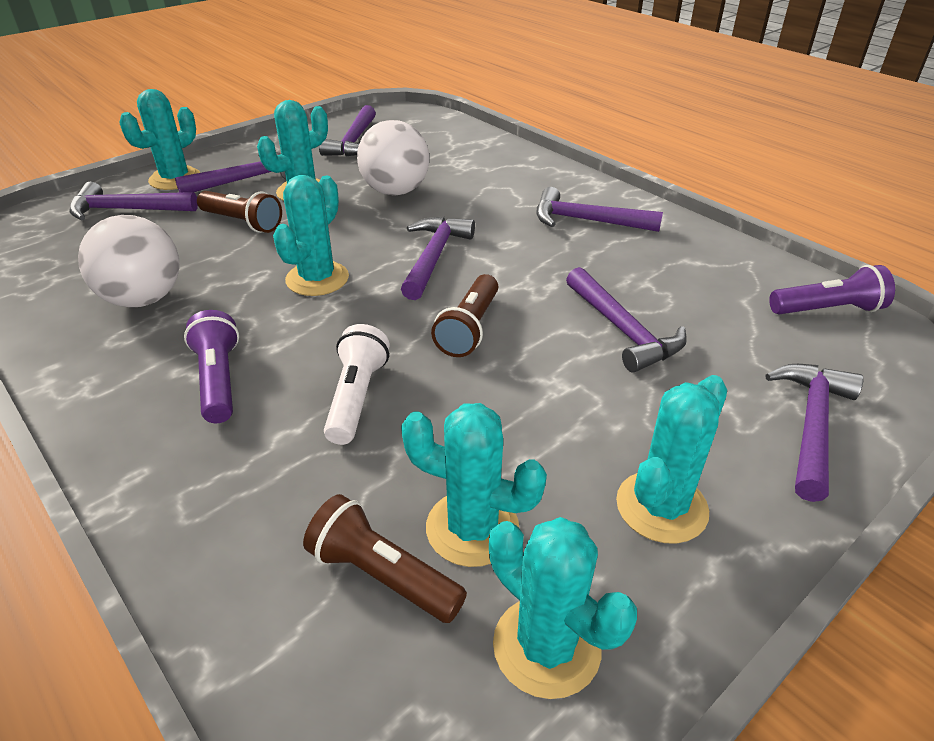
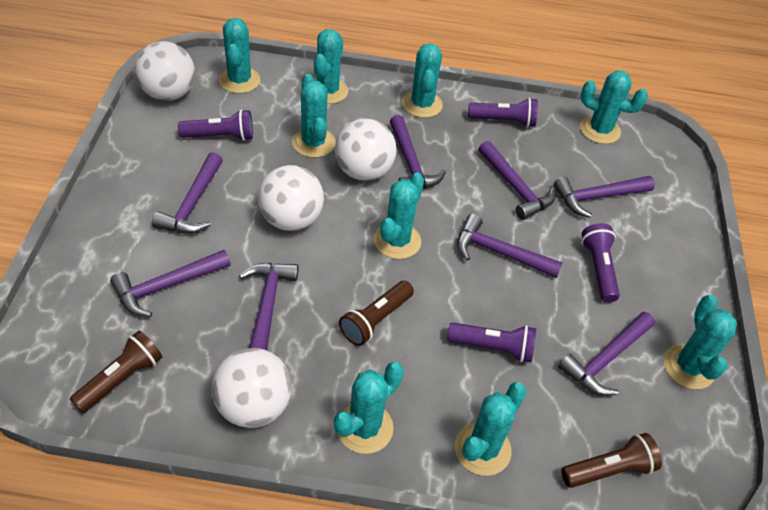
purple flashlight: 2 -> 4
purple hammer: 7 -> 8
turquoise cactus: 6 -> 9
white ball: 2 -> 4
white flashlight: 1 -> 0

